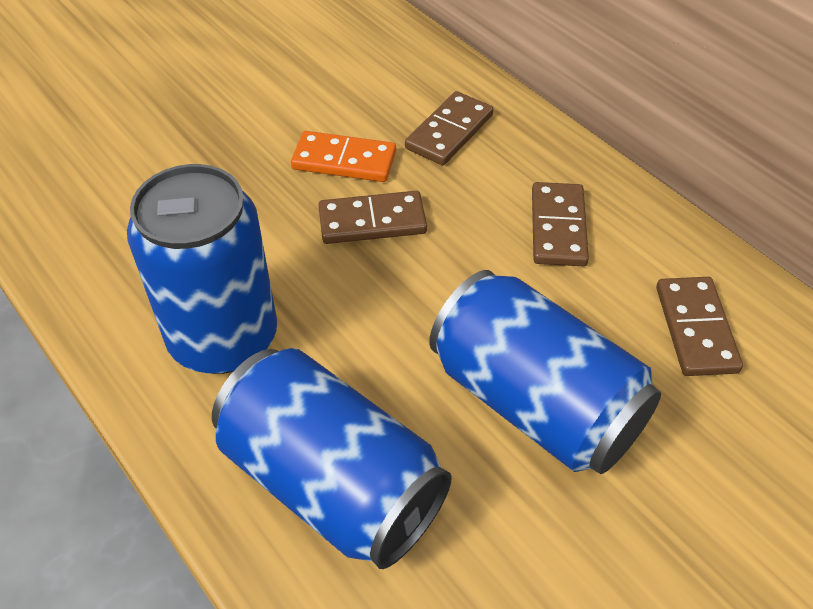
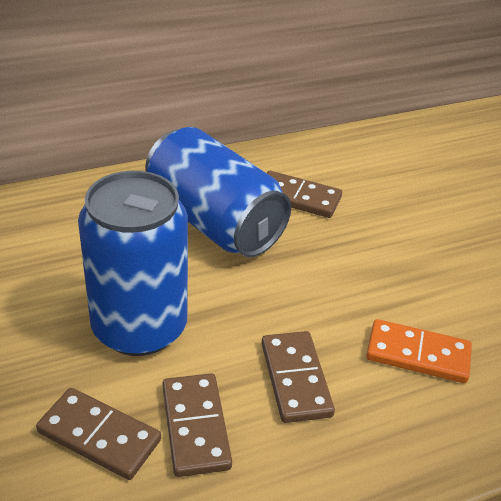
blue can: 3 -> 2

